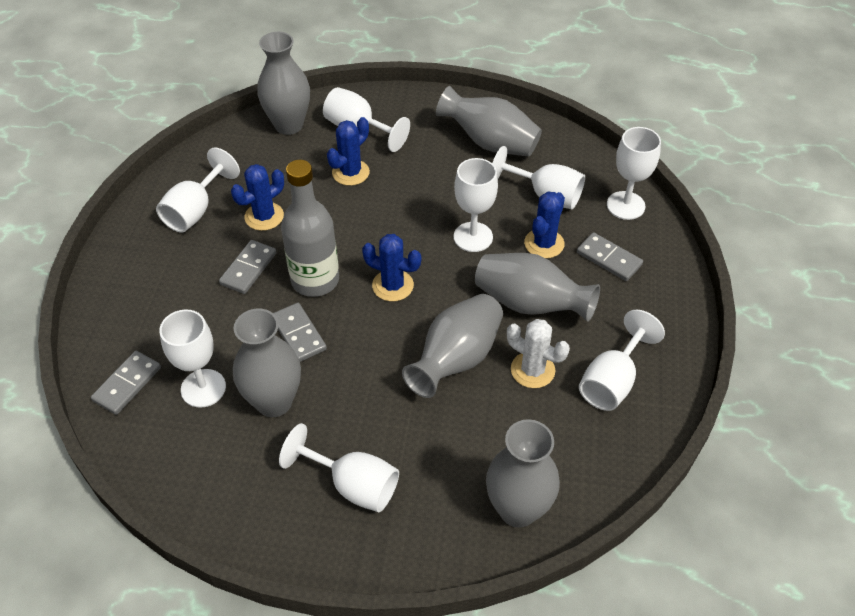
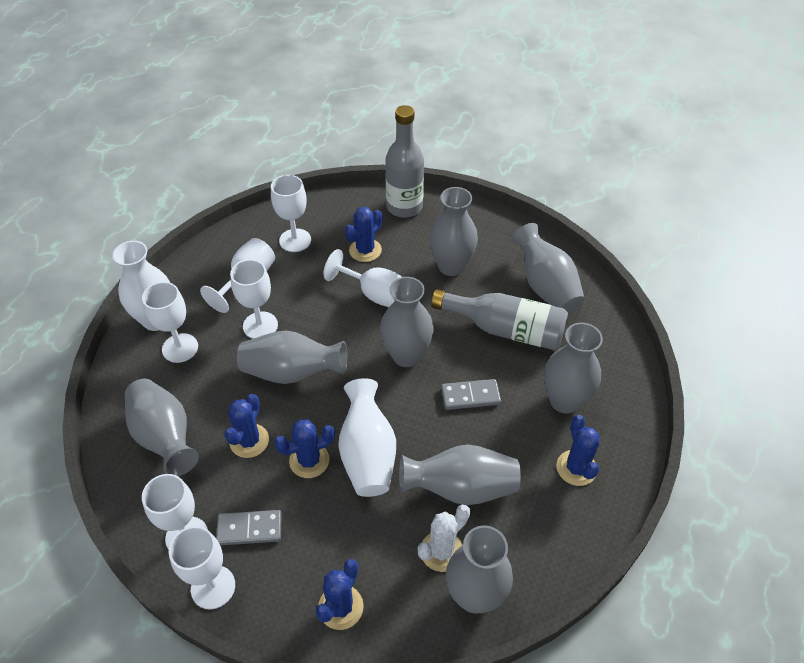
blue cactus: 4 -> 5
grey bottle: 1 -> 2
grey domino: 4 -> 2
grey vase: 6 -> 8
white goblet: 8 -> 7
white vase: 0 -> 2

